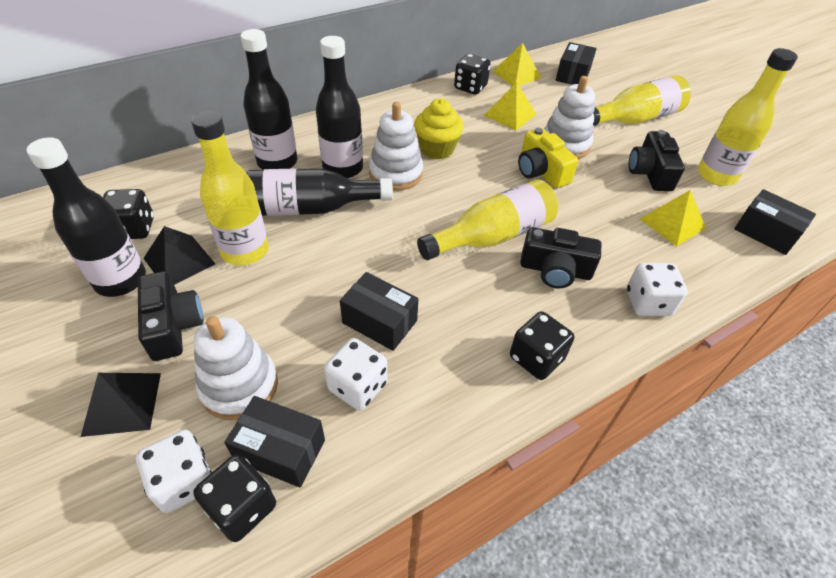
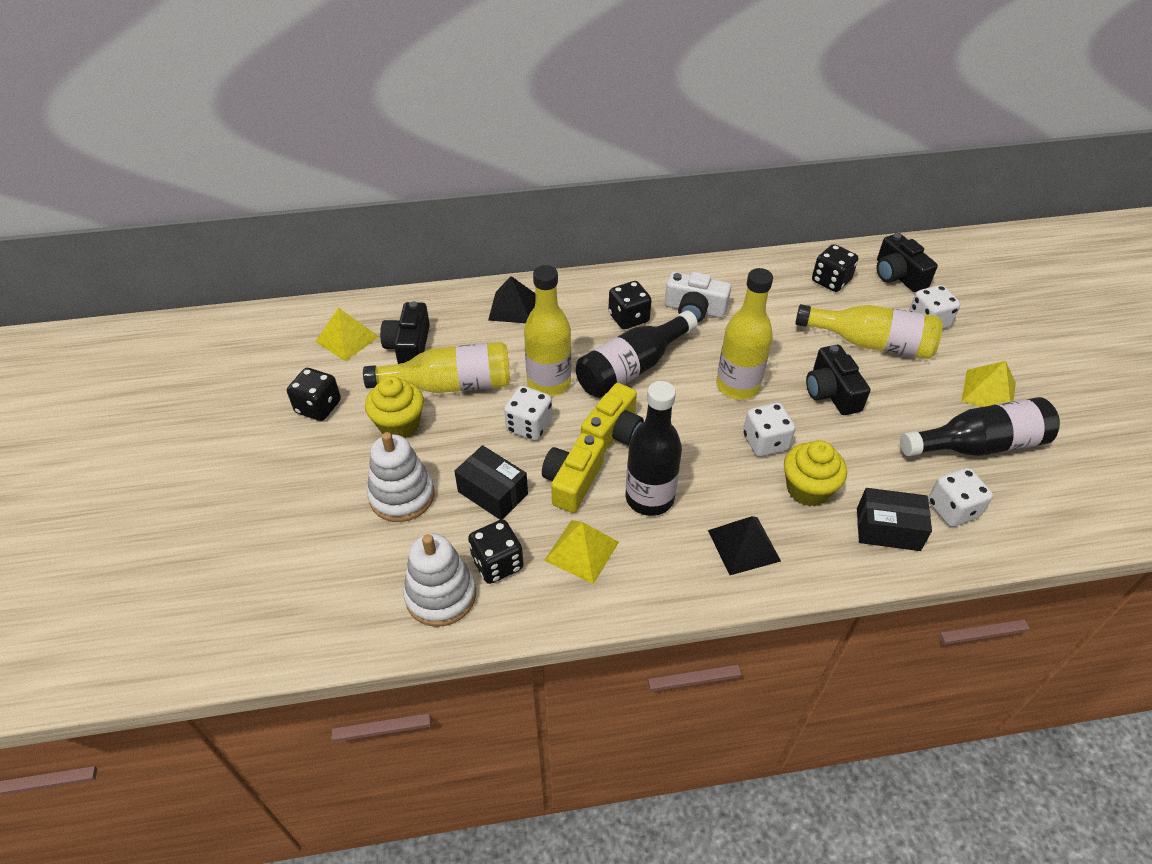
black bottle: 4 -> 3
black box: 4 -> 2
white camera: 0 -> 1
white dice: 3 -> 4
white stacking toy: 3 -> 2
yellow camera: 1 -> 2
yellow cupcake: 1 -> 2

